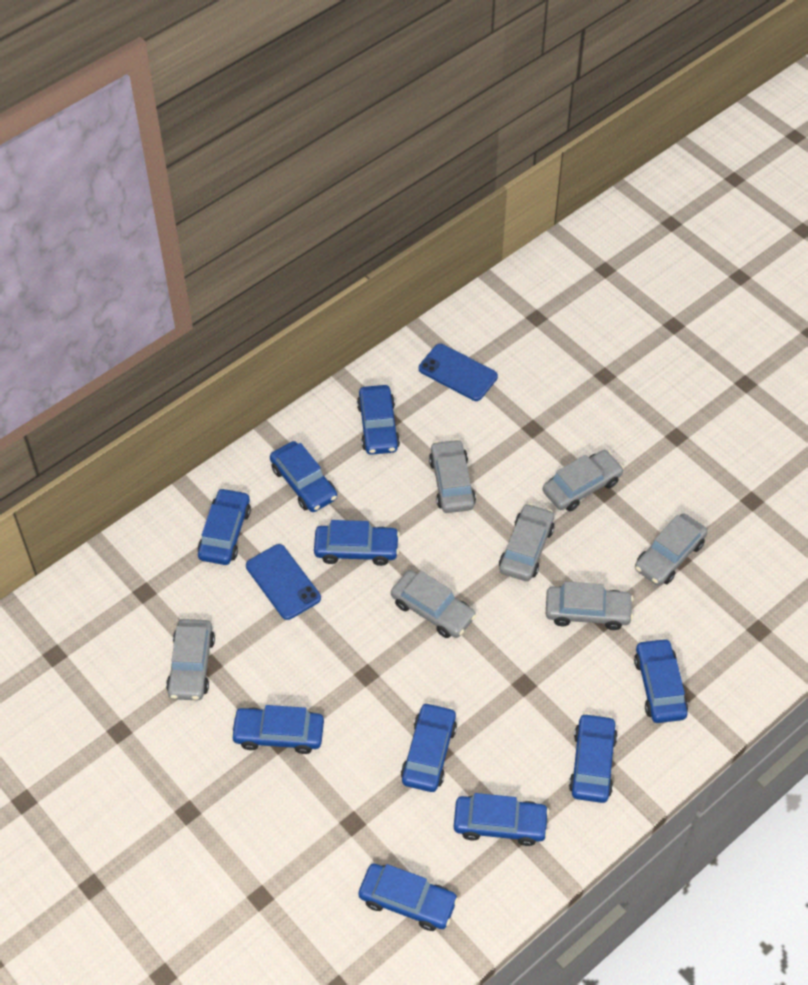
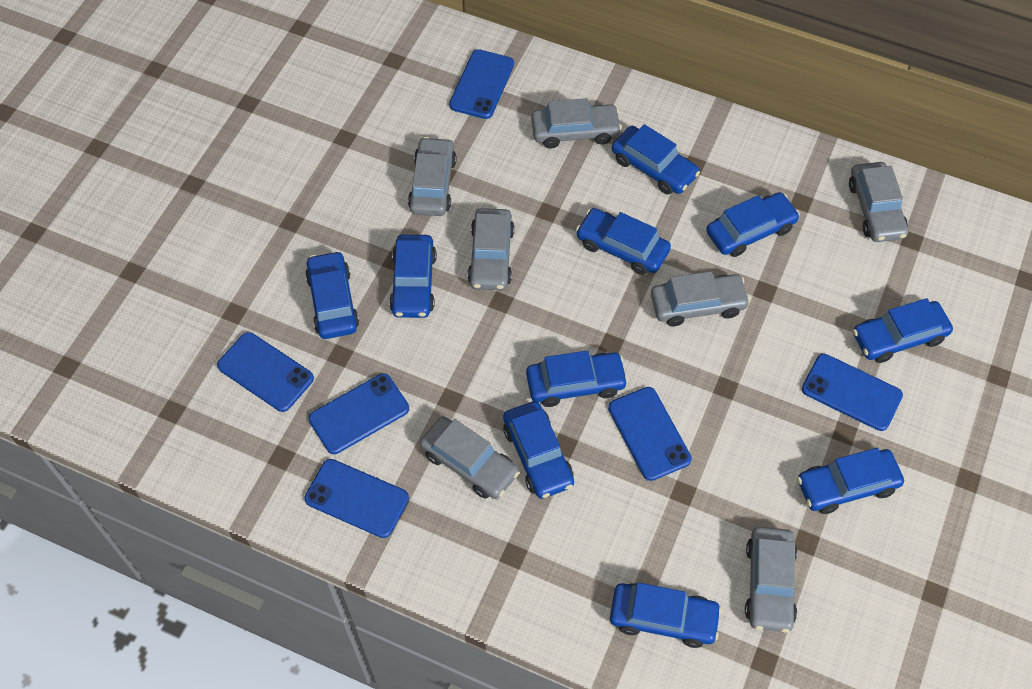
blue phone: 2 -> 6

